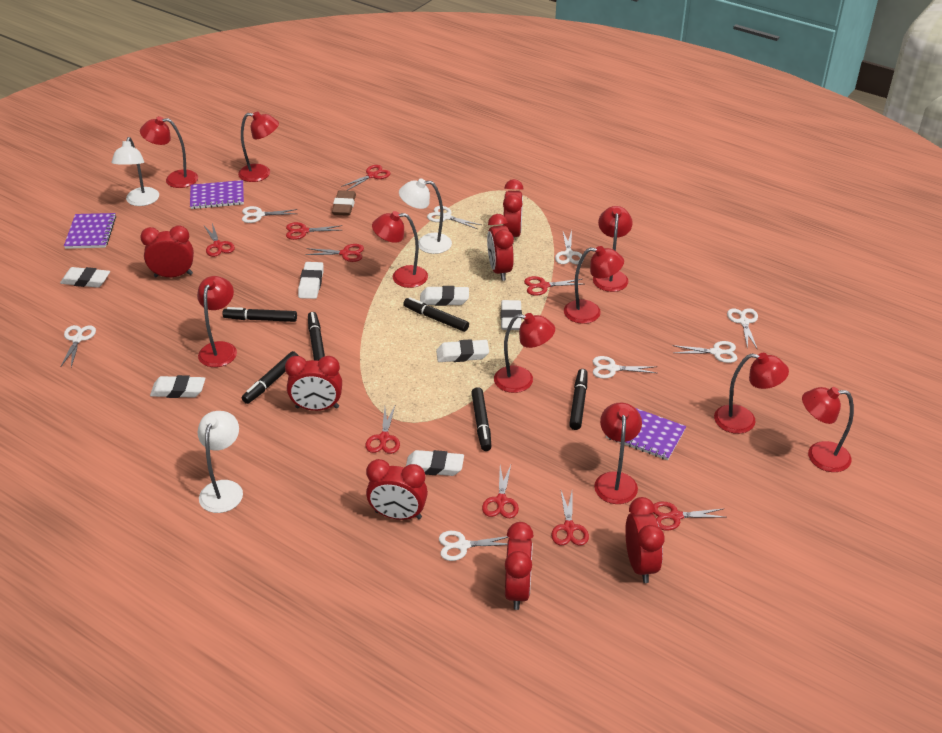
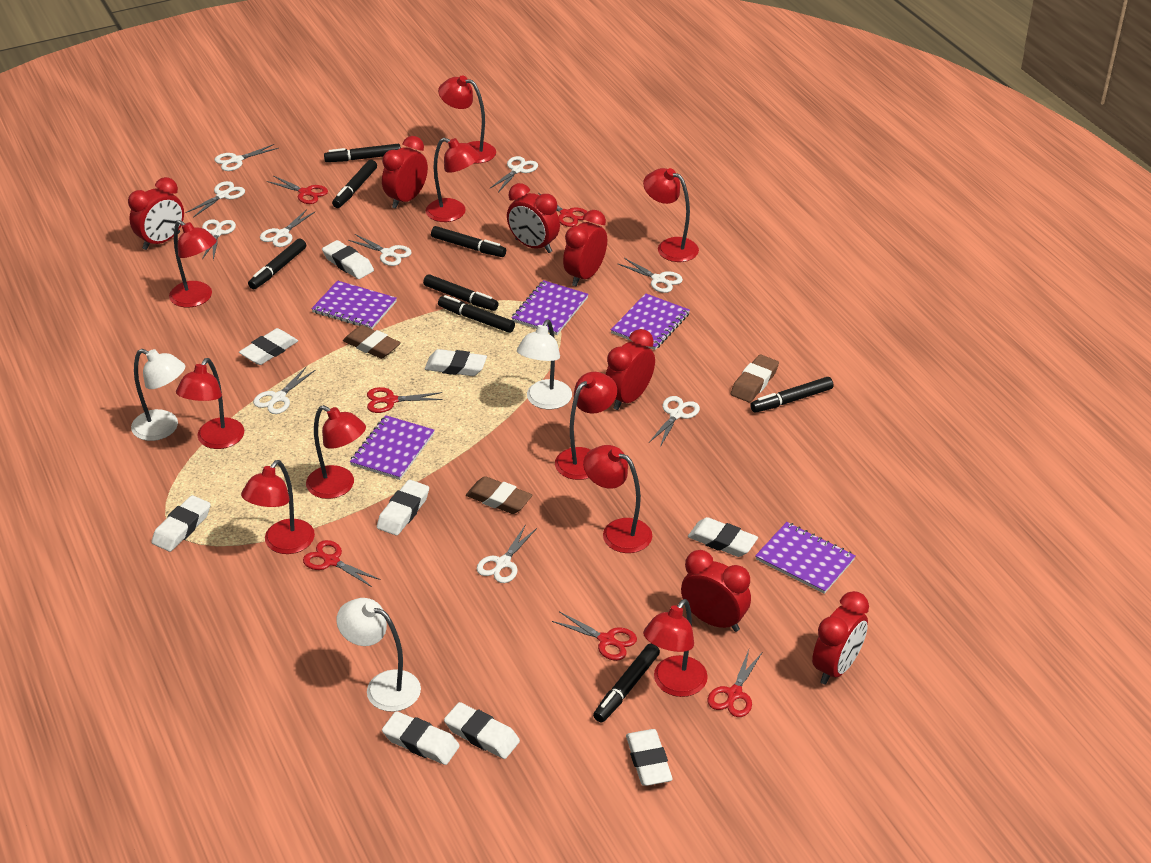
black marker: 6 -> 8
brown eraser: 1 -> 3
purple notebook: 3 -> 5
red scissors: 9 -> 6
white eraser: 7 -> 9
white scissors: 8 -> 10

